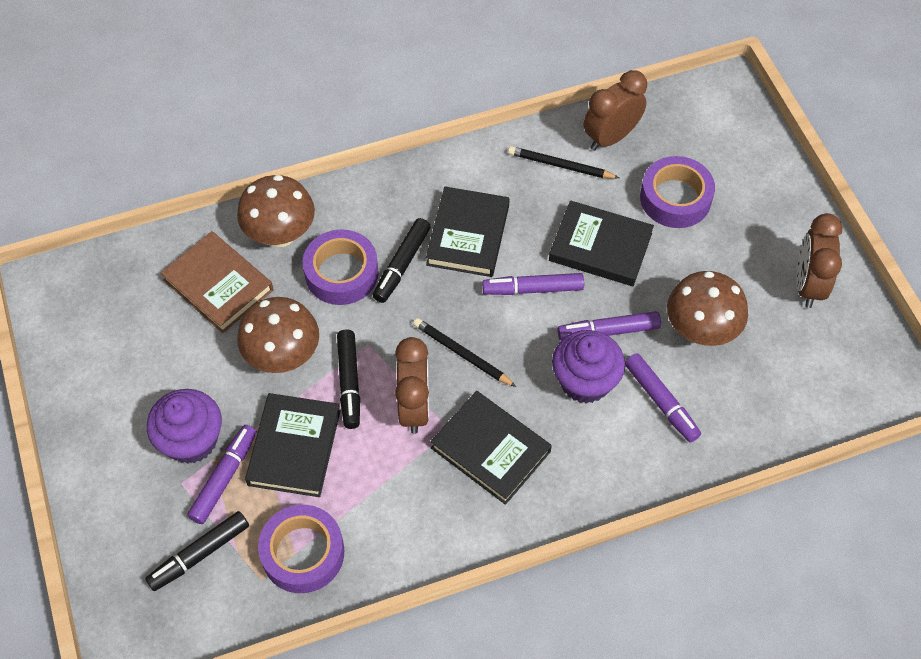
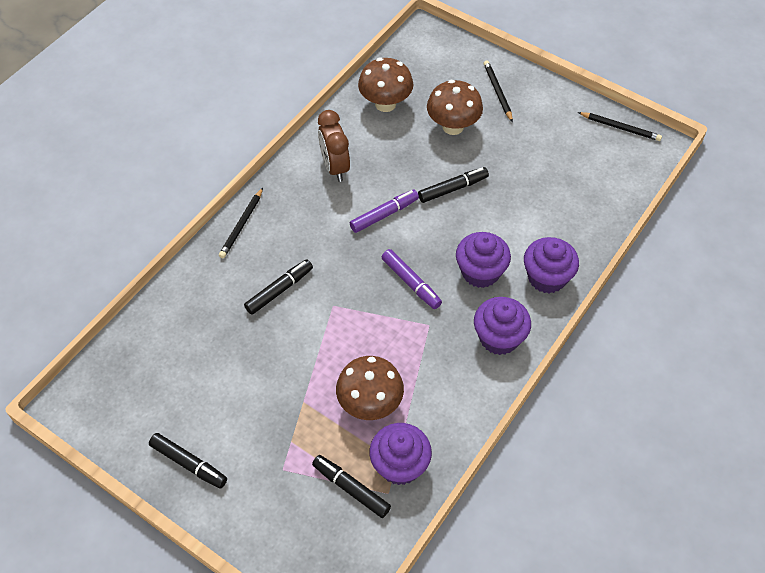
black book: 4 -> 0
black marker: 3 -> 4
black pencil: 2 -> 3
brown book: 1 -> 0
brown clock: 3 -> 1
purple cupcake: 2 -> 4
purple marker: 4 -> 2
purple tape: 3 -> 0

